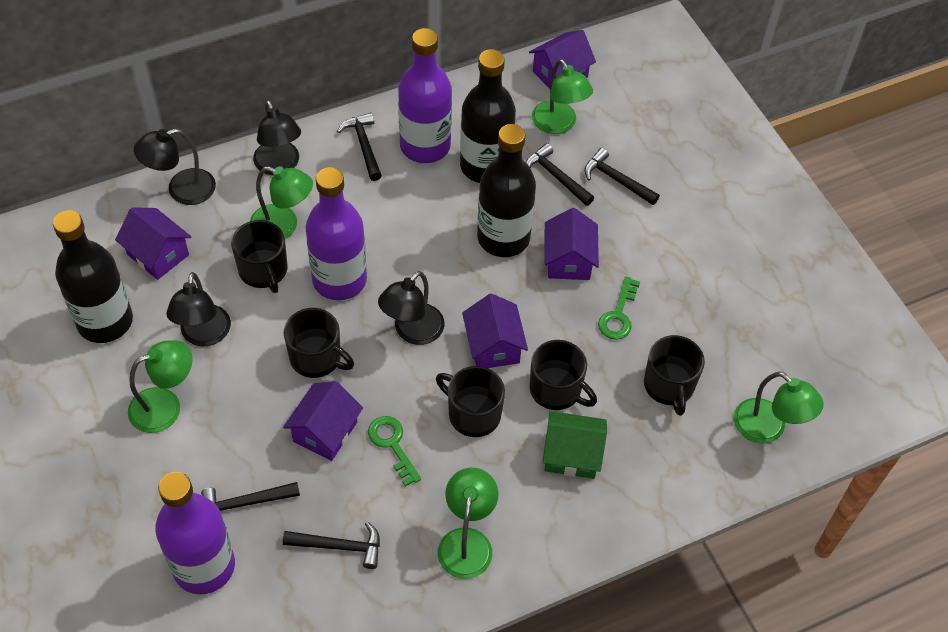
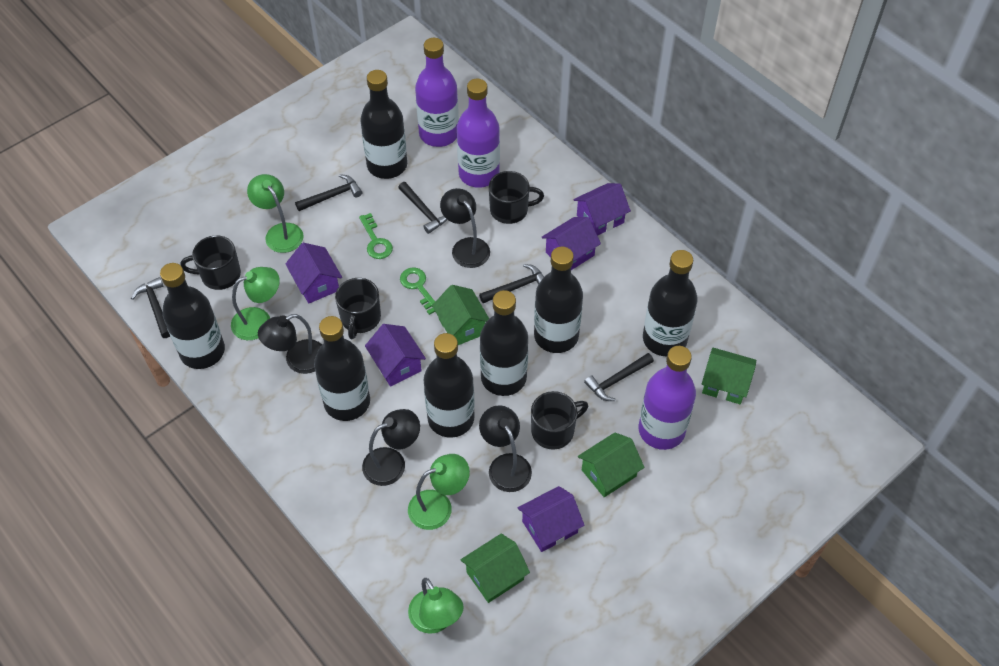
black bottle: 3 -> 7
black mug: 5 -> 4
green house: 1 -> 4
green lamp: 5 -> 4

